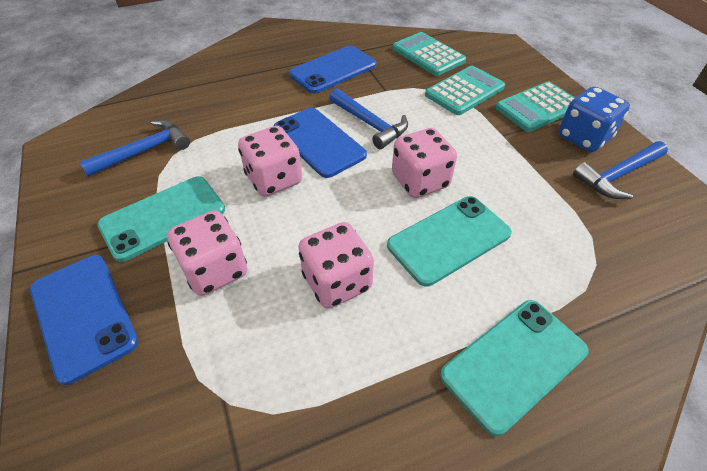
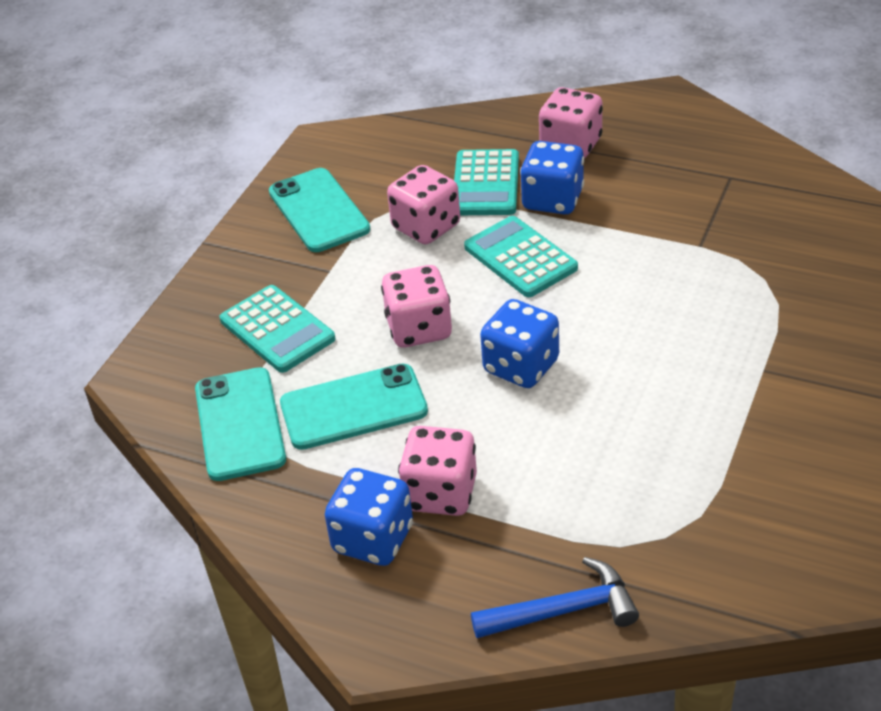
blue dice: 1 -> 3
blue hammer: 3 -> 1
blue phone: 3 -> 0

